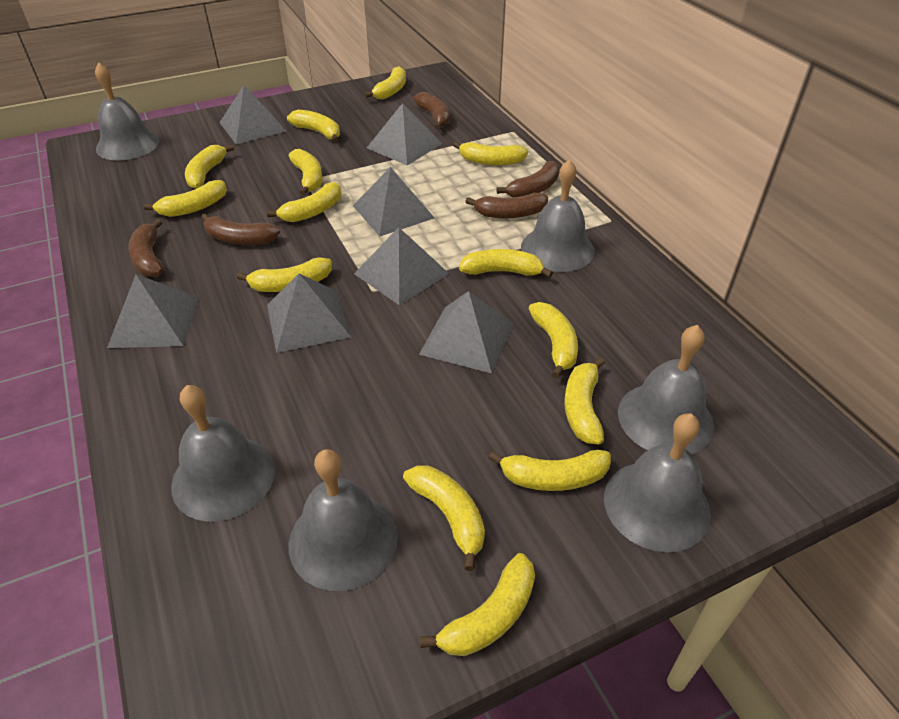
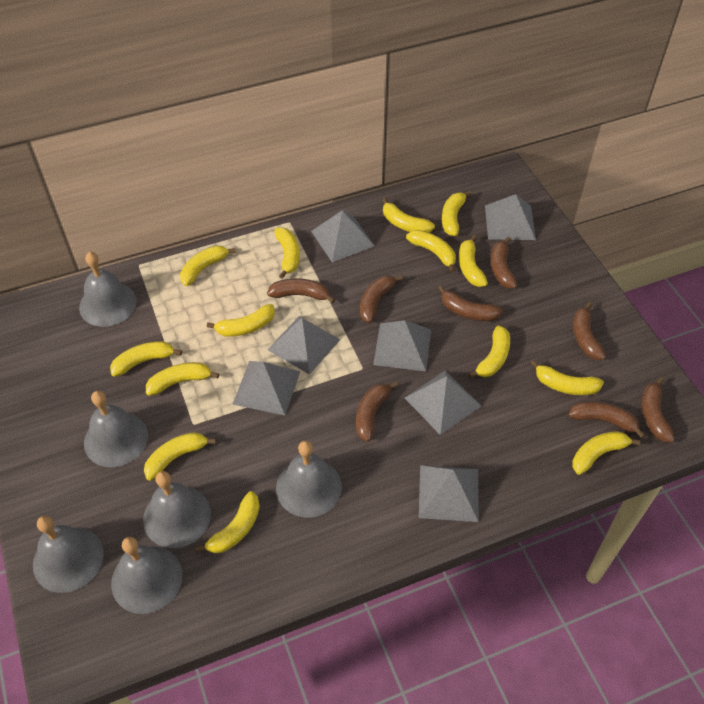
brown banana: 5 -> 8

